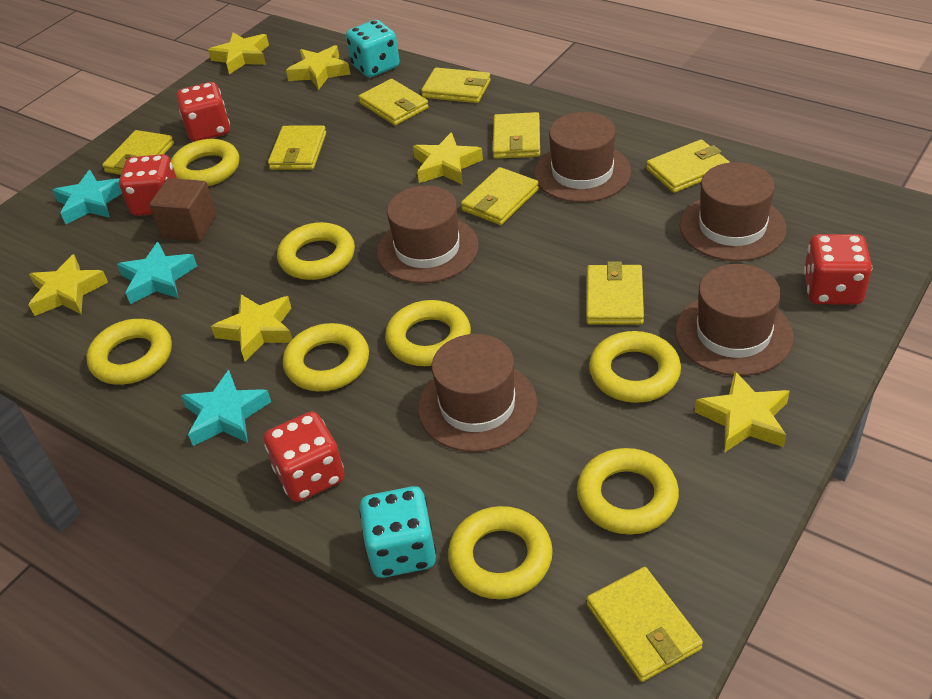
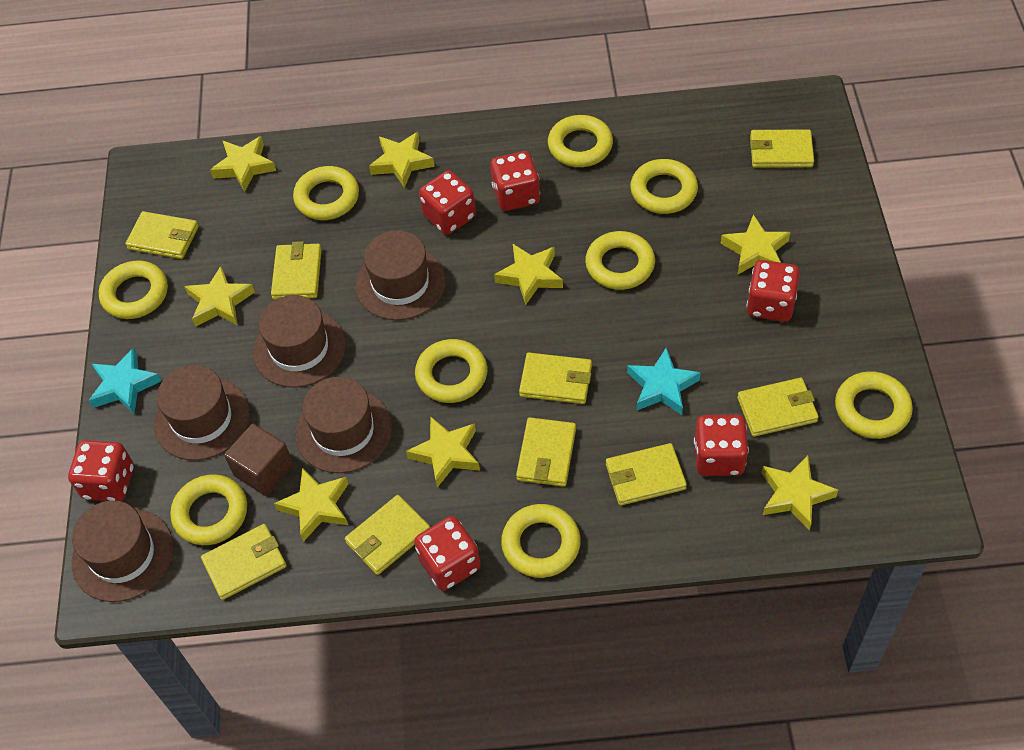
red dice: 4 -> 6
turquoise dice: 2 -> 0
turquoise star: 3 -> 2
yellow ring: 8 -> 9
yellow star: 6 -> 8

